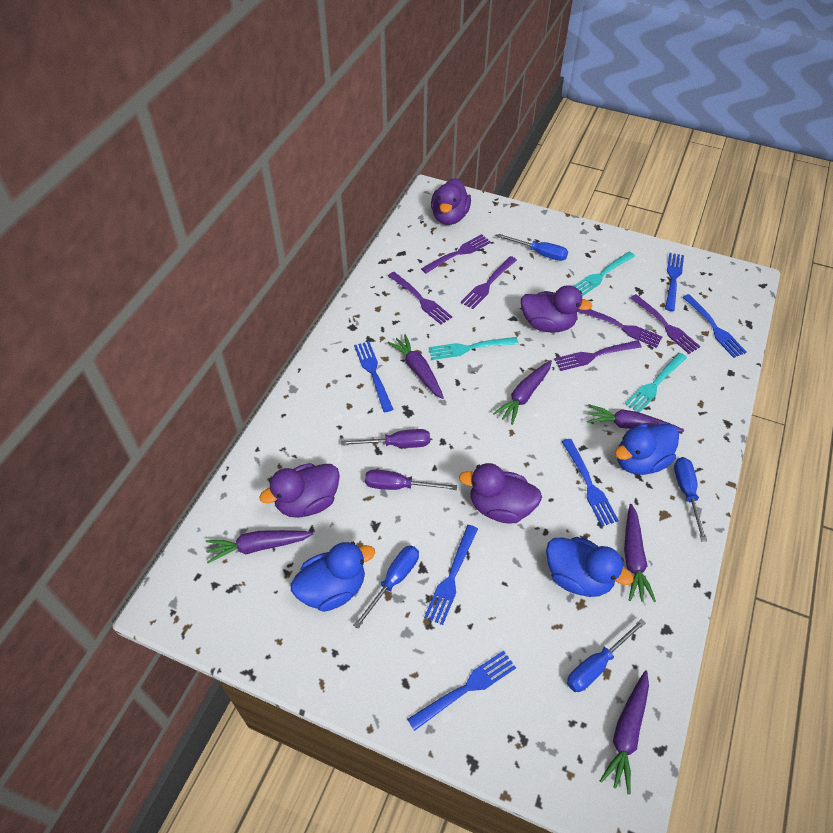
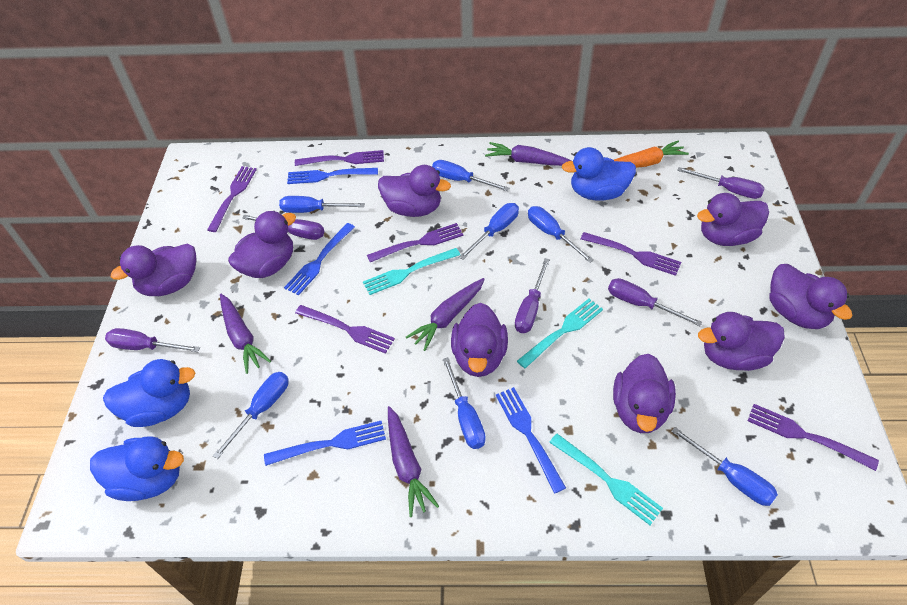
blue fork: 6 -> 4
blue screwdriver: 4 -> 7
orange carrot: 0 -> 1
purple carrot: 6 -> 4
purple duck: 4 -> 8
purple screwdriver: 2 -> 5

